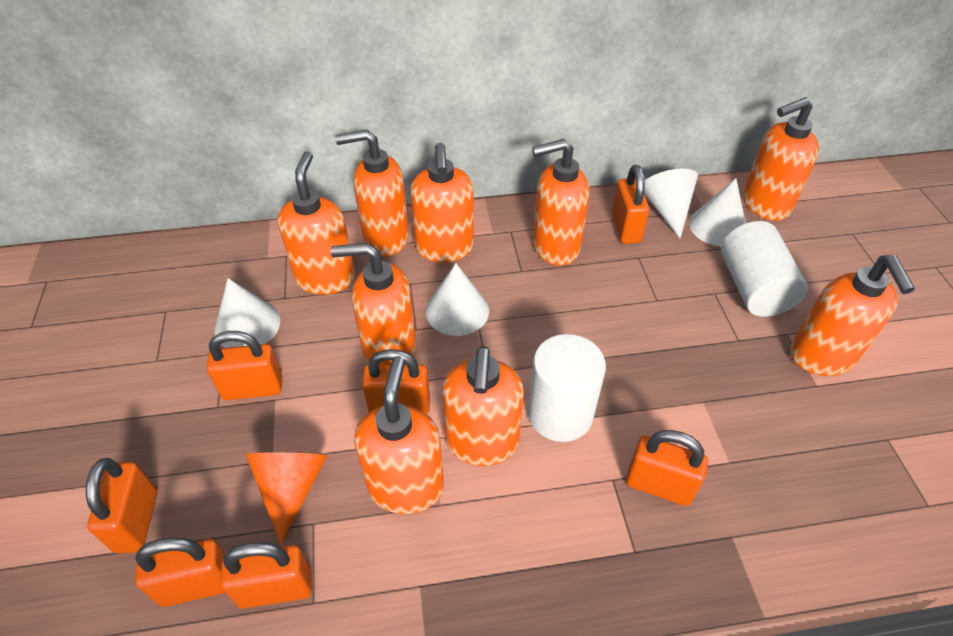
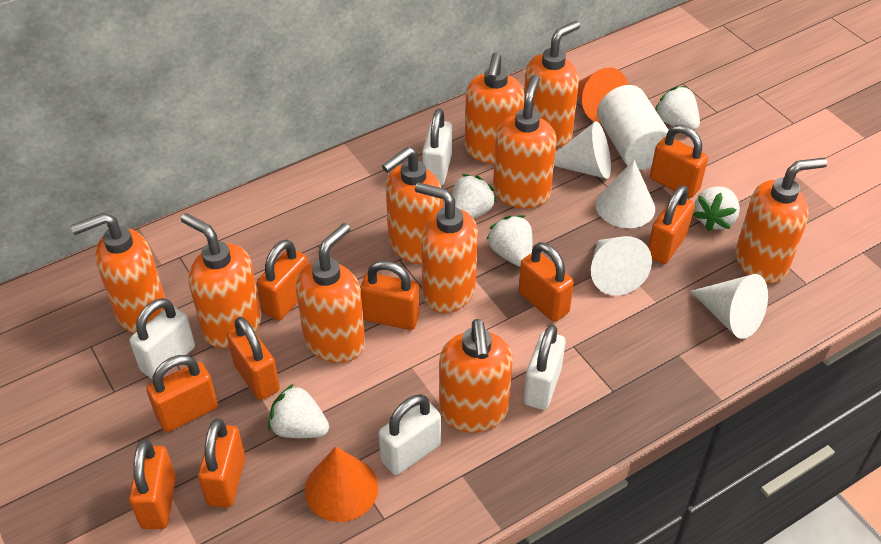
orange cone: 1 -> 2
orange padlock: 7 -> 9
orange soap dispenser: 9 -> 10
white cylinder: 2 -> 1
white padlock: 0 -> 4
white strawberry: 0 -> 5

